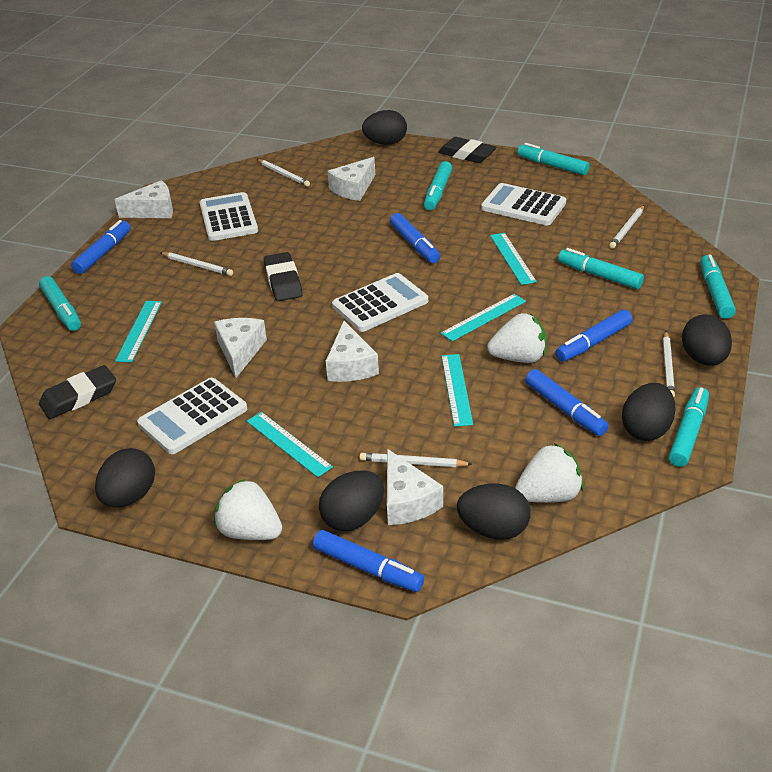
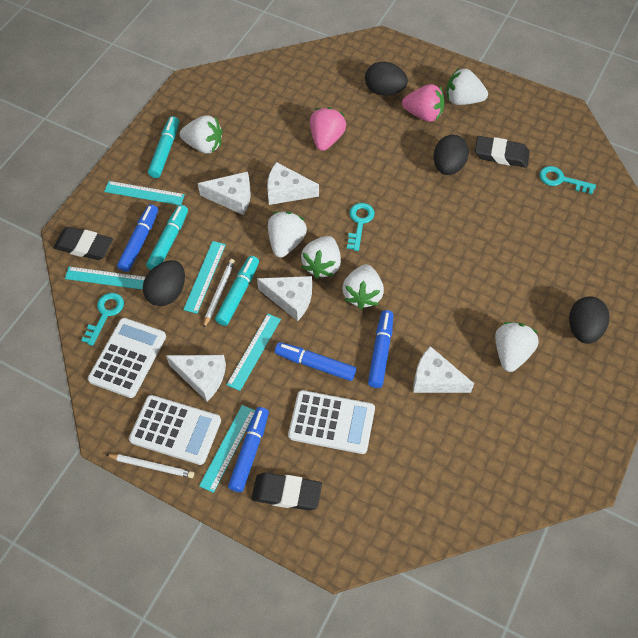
black egg: 6 -> 4
blue marker: 5 -> 4
pink strawberry: 0 -> 2
turquoise key: 0 -> 3
turquoise marker: 6 -> 3
white calculator: 4 -> 3
white pencil: 5 -> 2
white strawberry: 3 -> 6

